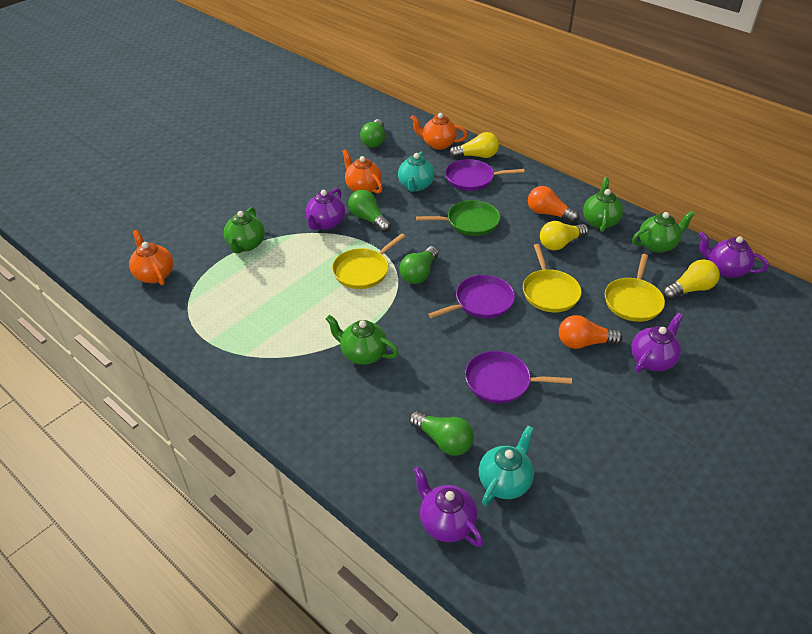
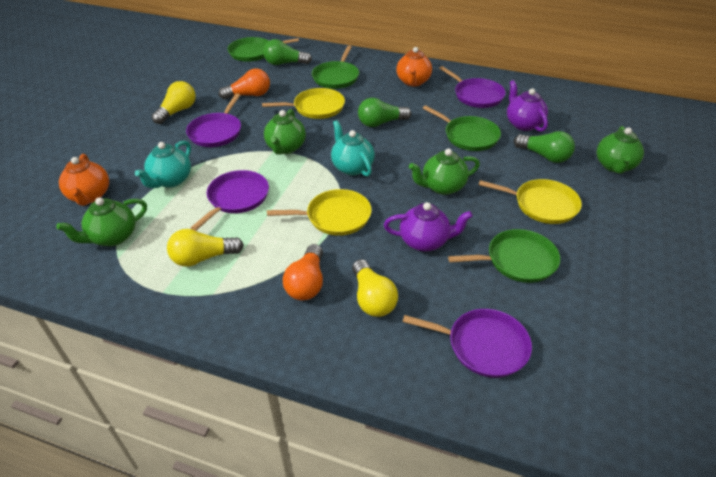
green light bulb: 4 -> 3
green pan: 1 -> 4
orange teapot: 3 -> 2
purple pan: 3 -> 4
purple teapot: 4 -> 2

